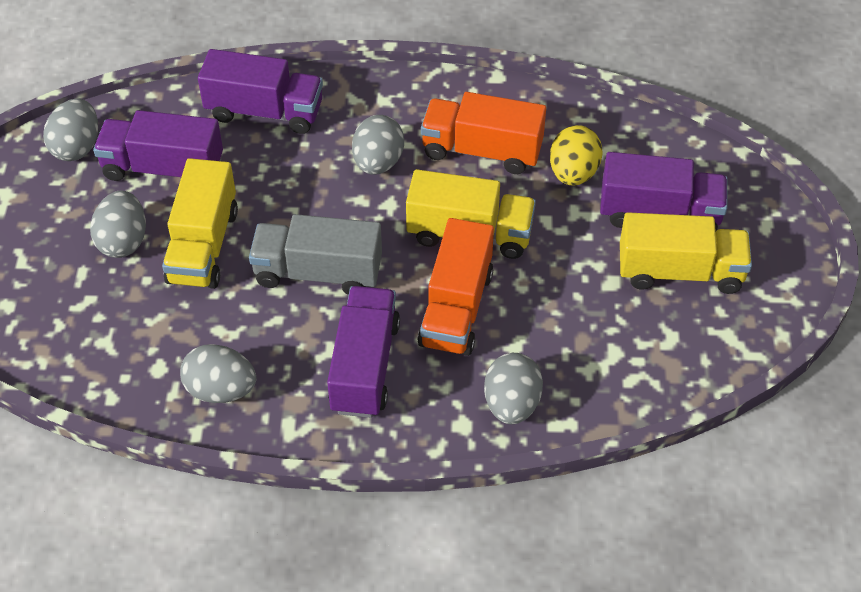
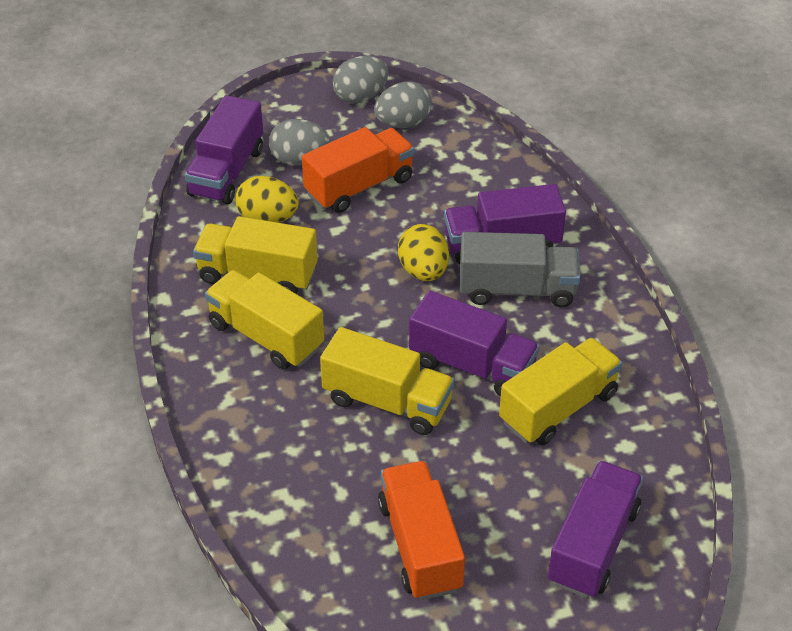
grey egg: 5 -> 3
yellow egg: 1 -> 2
yellow truck: 3 -> 4

